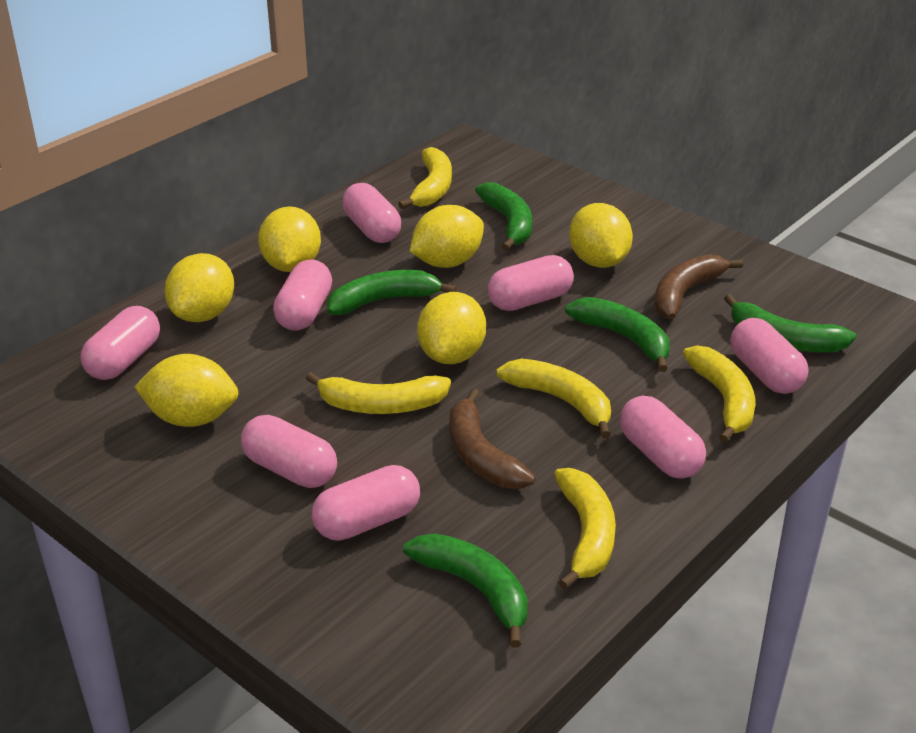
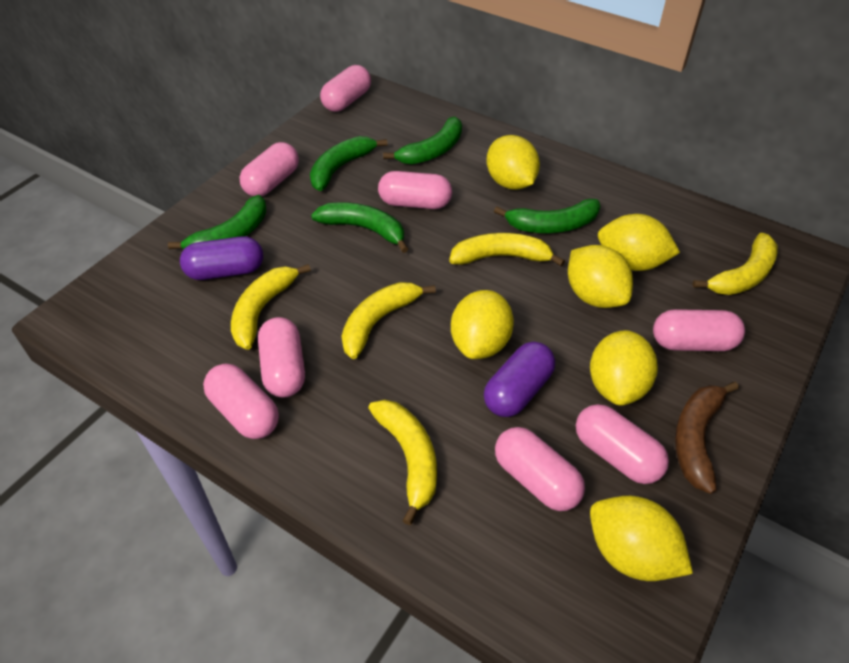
brown banana: 2 -> 1
purple capsule: 0 -> 2

